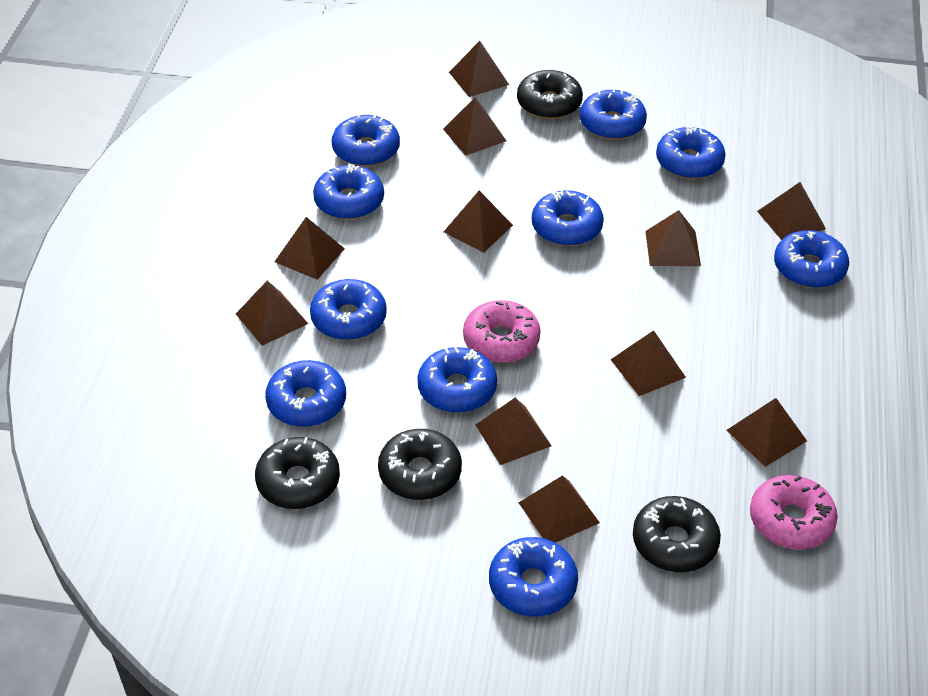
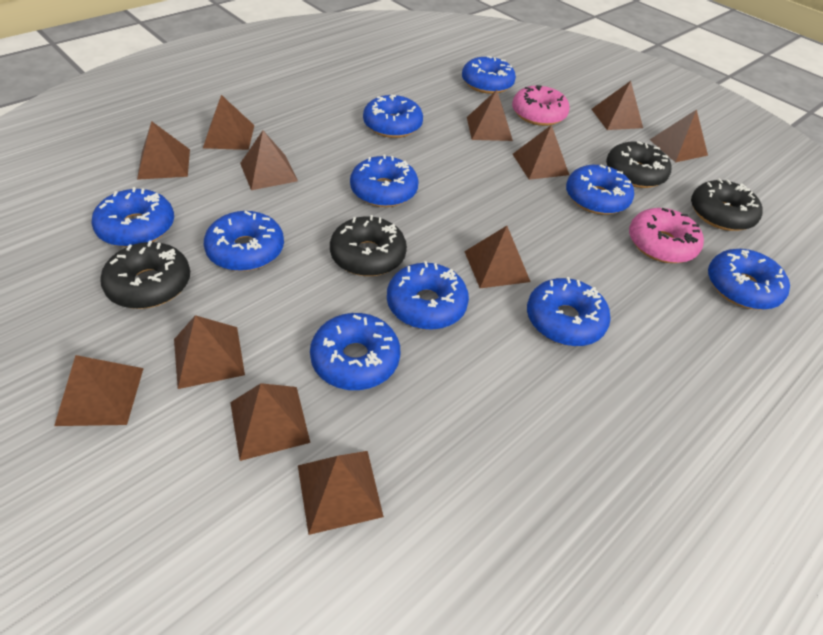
brown pyramid: 11 -> 12

